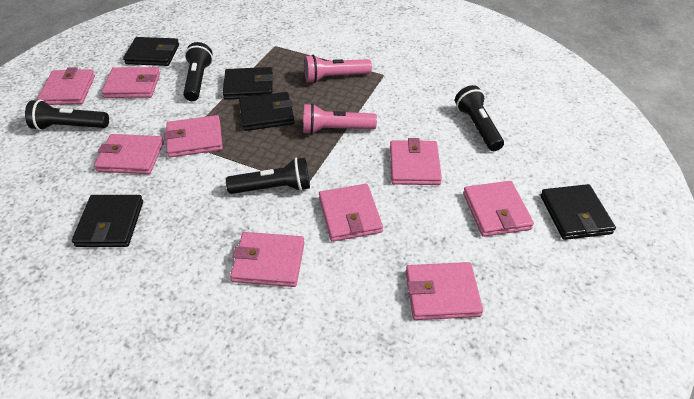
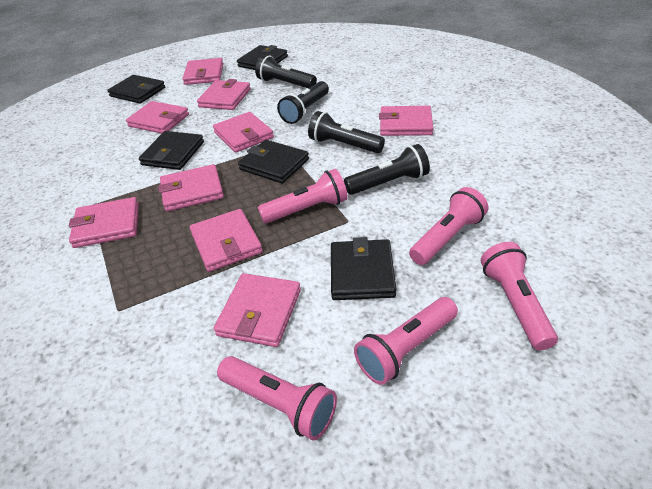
pink flashlight: 2 -> 5

